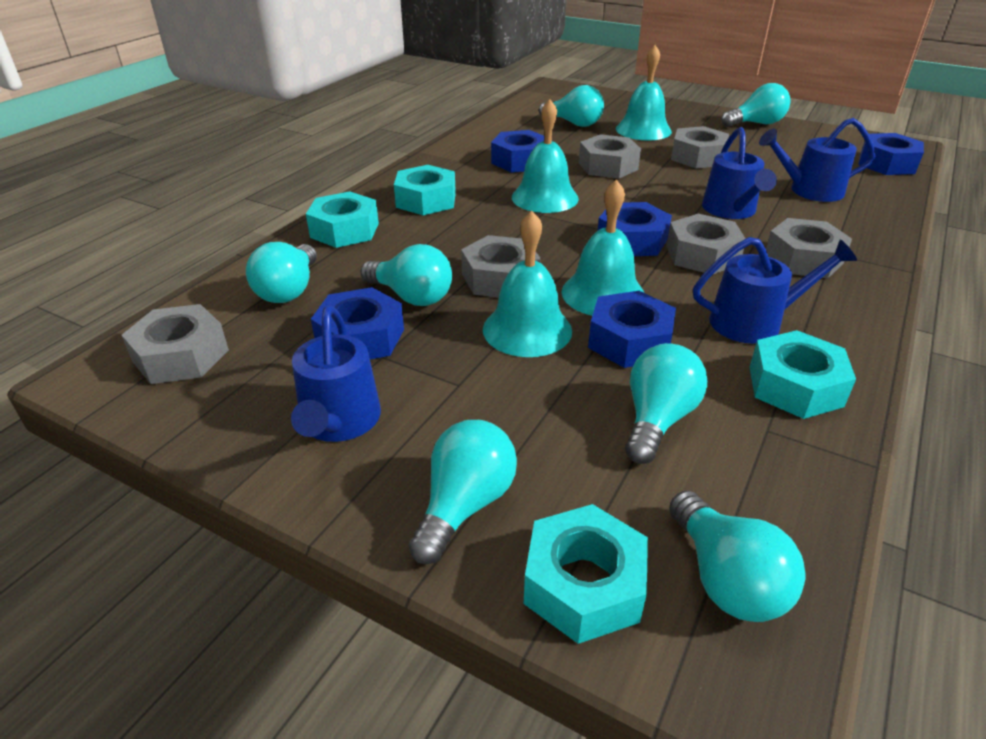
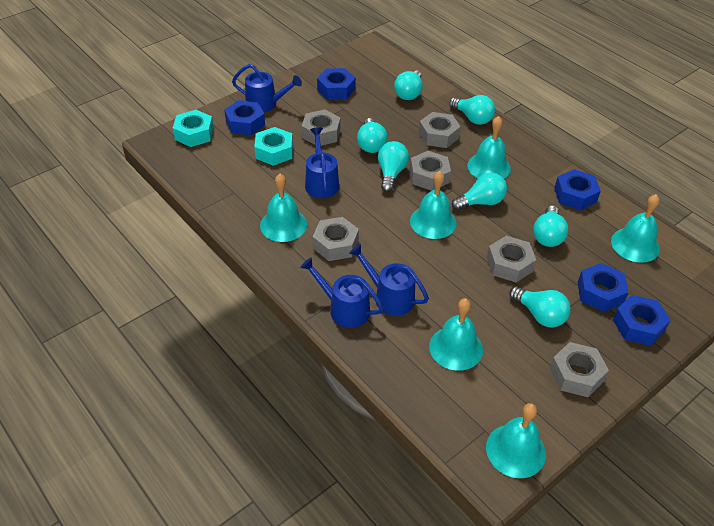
turquoise bell: 4 -> 6
turquoise nut: 4 -> 2

